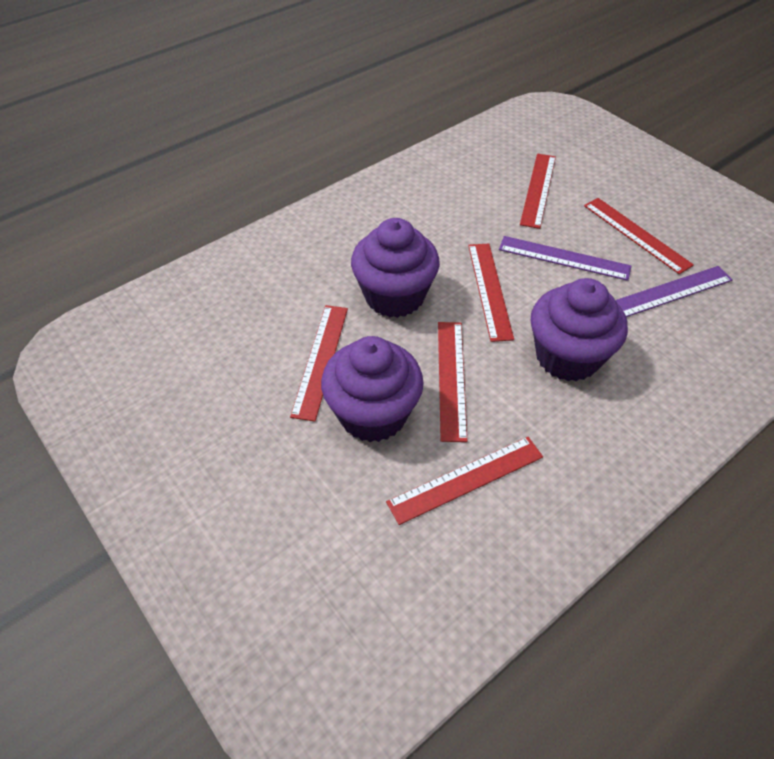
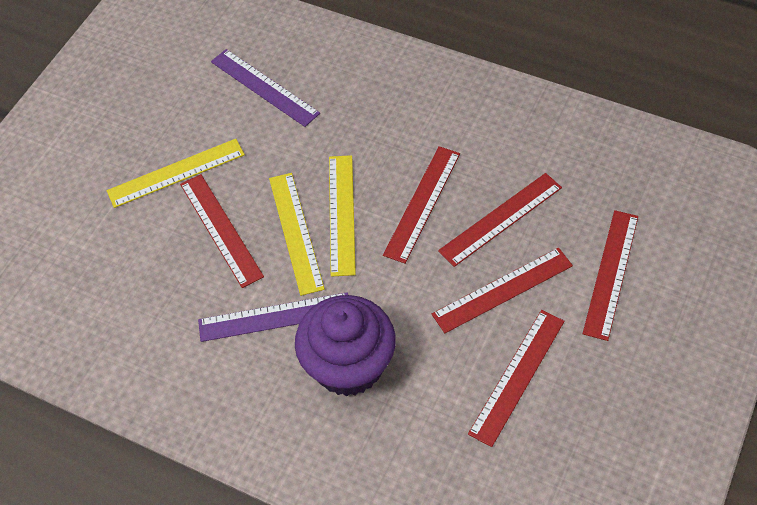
purple cupcake: 3 -> 1
yellow ruler: 0 -> 3

